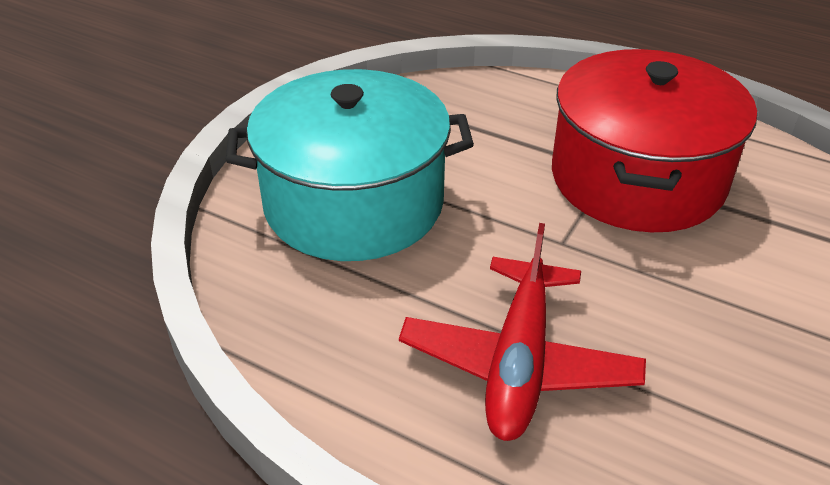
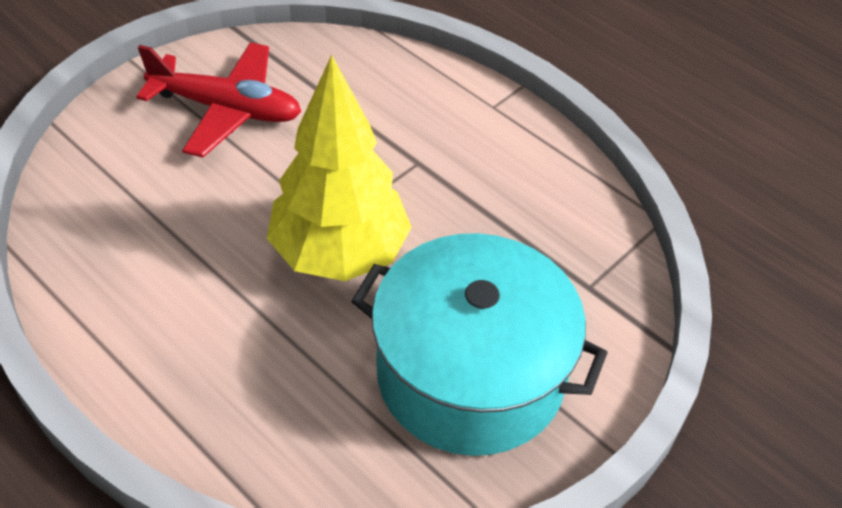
red pot: 1 -> 0
yellow tree: 0 -> 1

